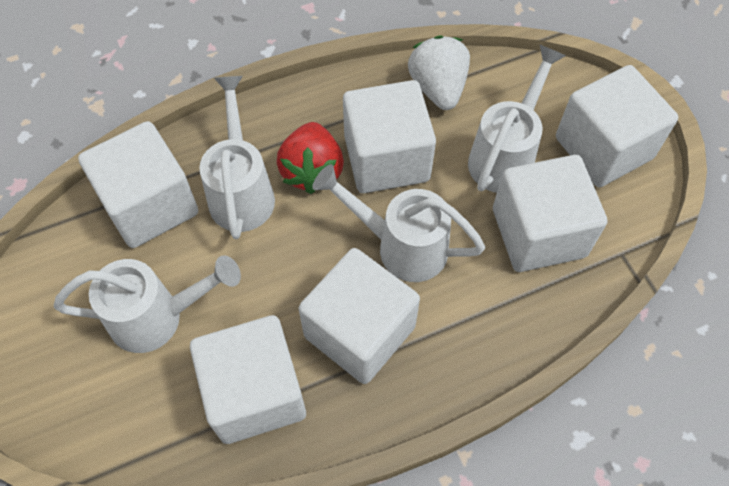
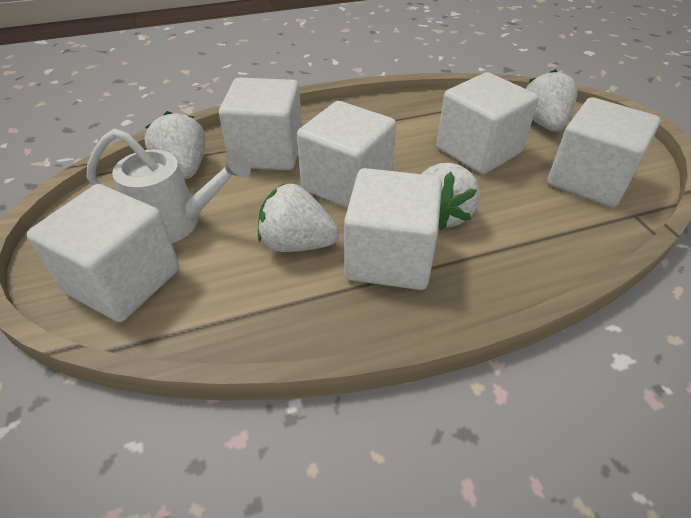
red strawberry: 1 -> 0
white strawberry: 1 -> 4
white watering can: 4 -> 1

